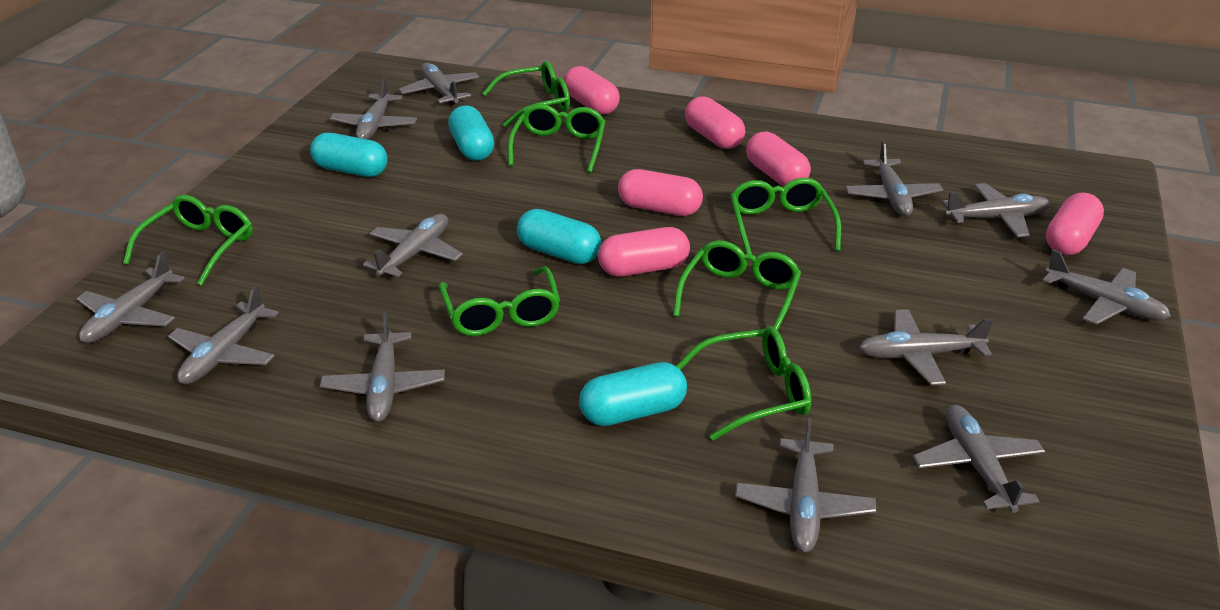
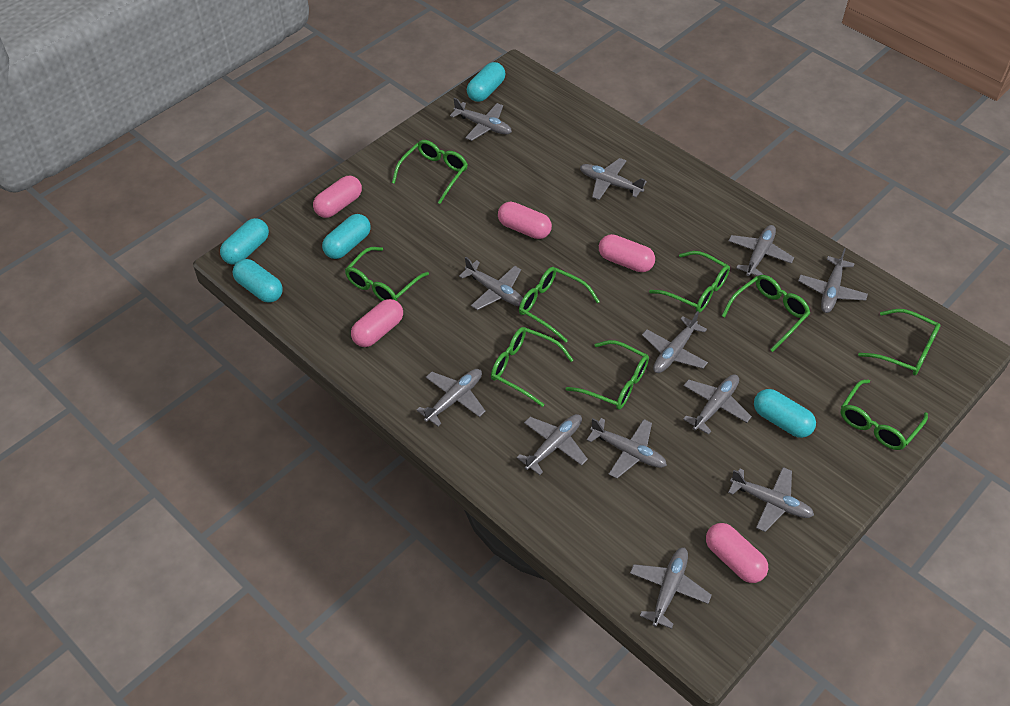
green glasses: 7 -> 9
pink capsule: 6 -> 5
turquoise capsule: 4 -> 5

